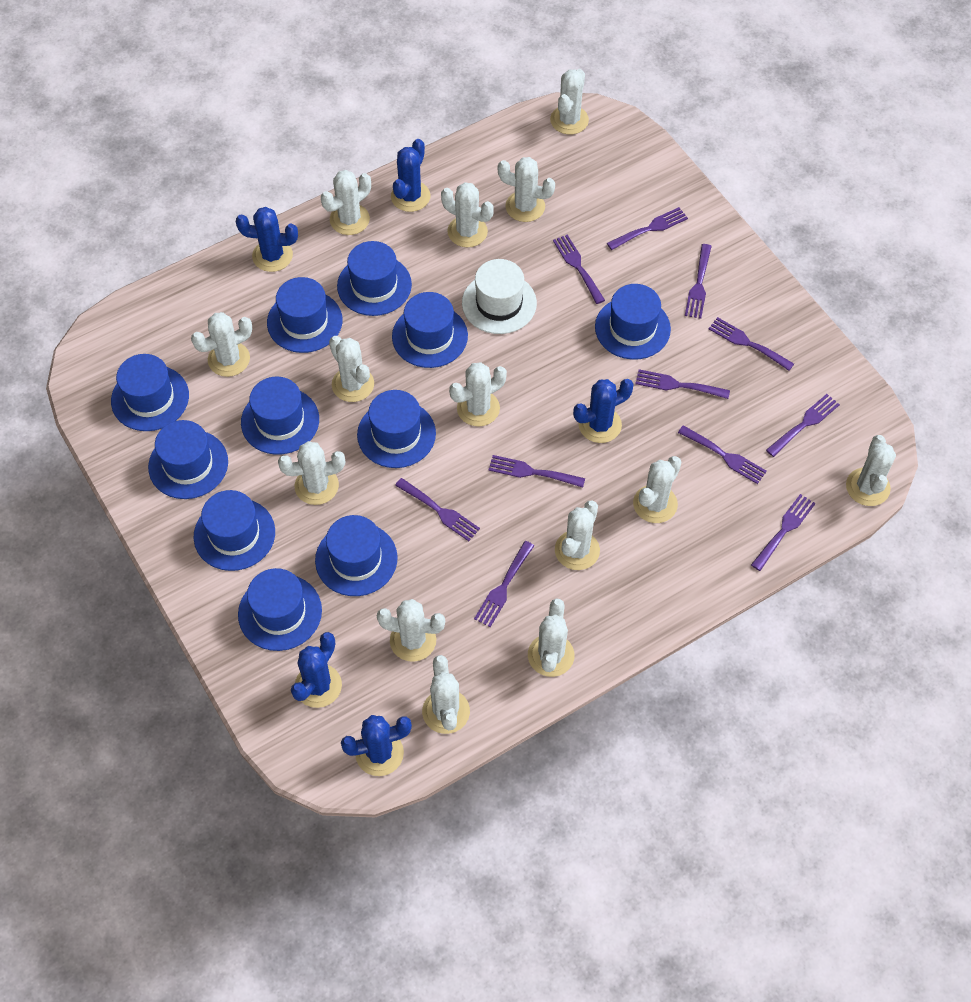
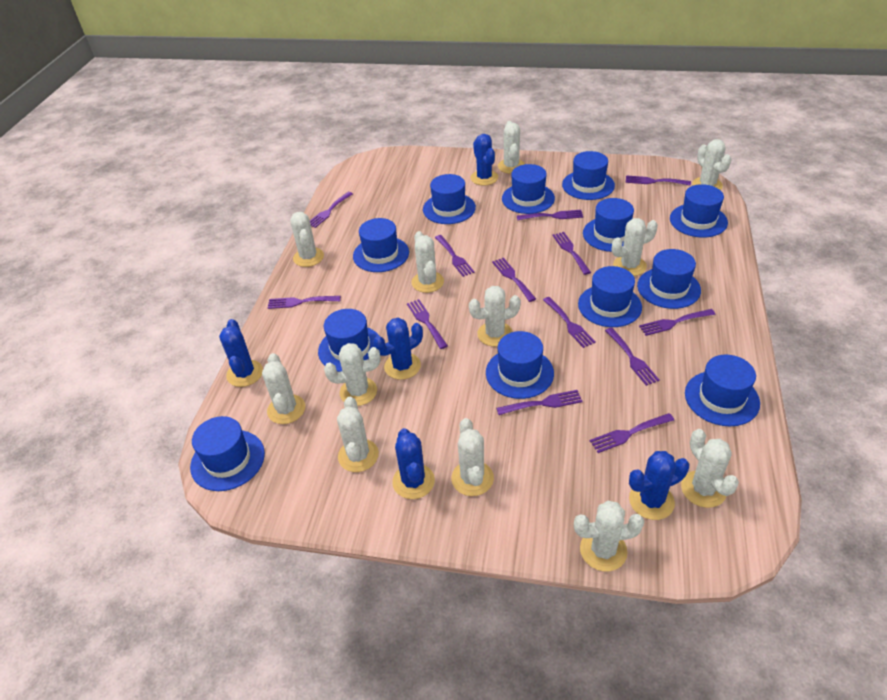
blue hat: 11 -> 12
purple fork: 11 -> 13
white cactus: 14 -> 12
white hat: 1 -> 0

